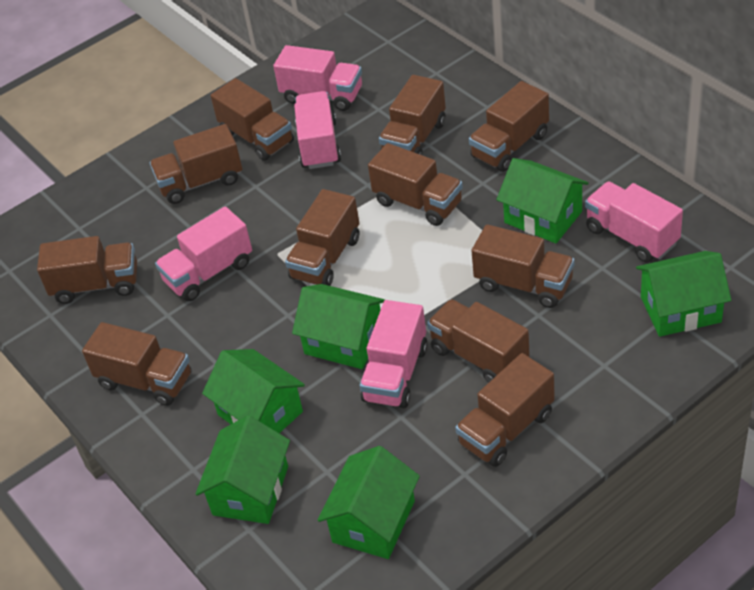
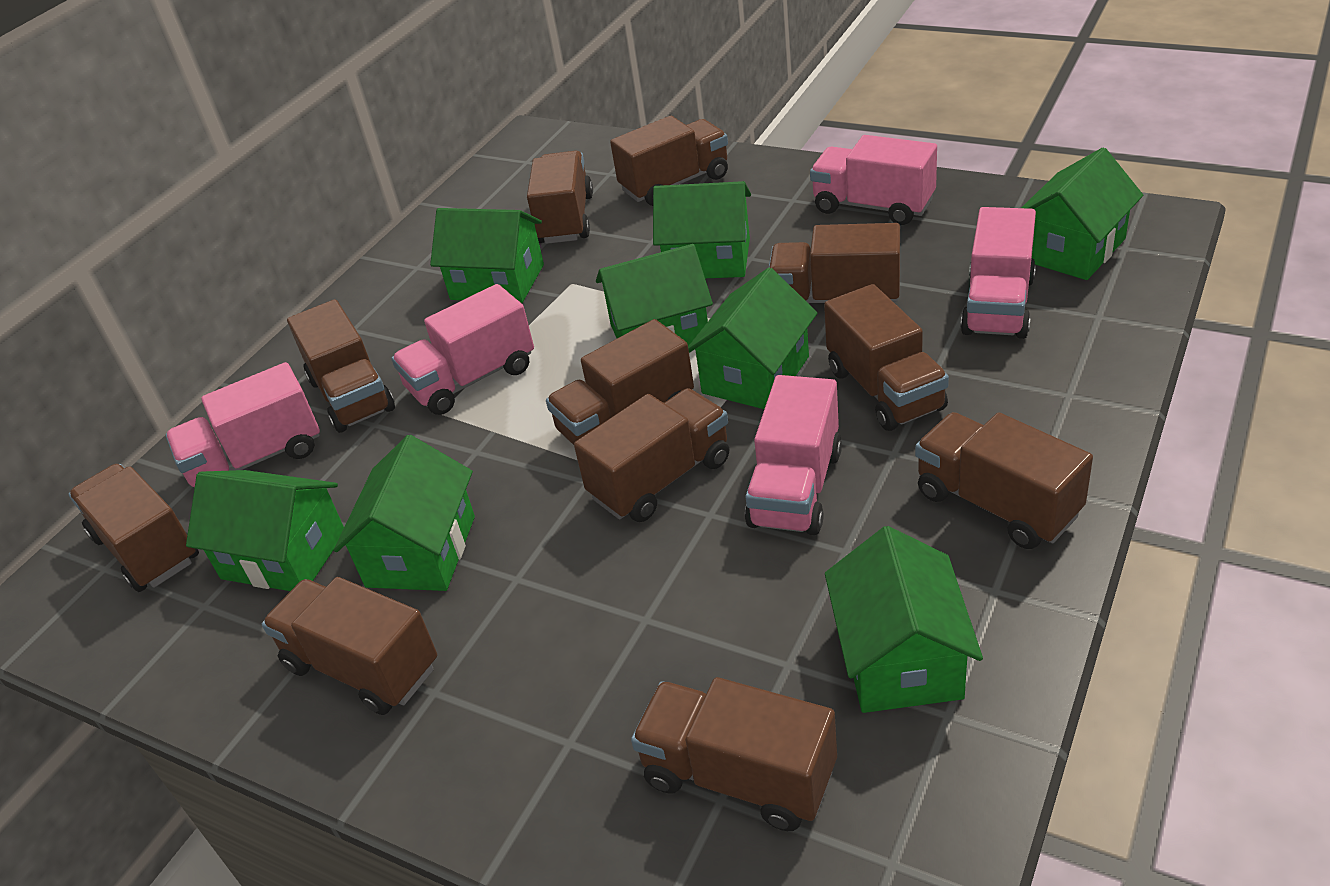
green house: 6 -> 8

